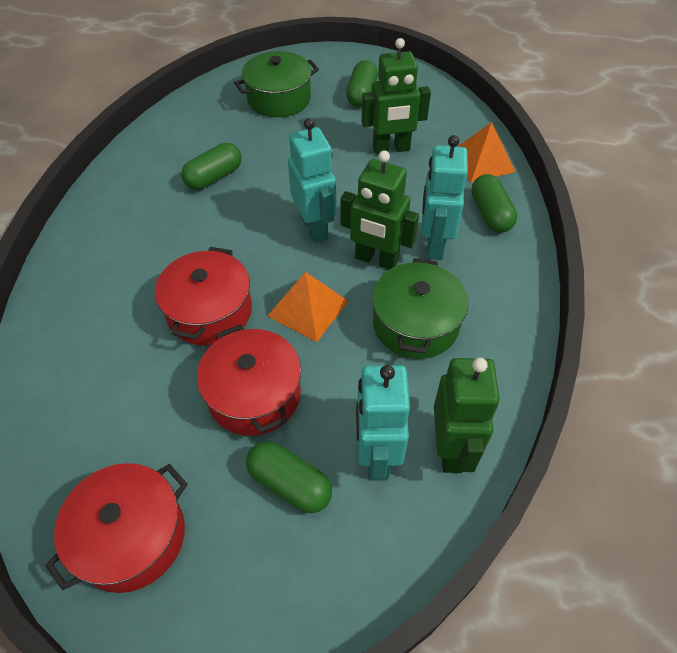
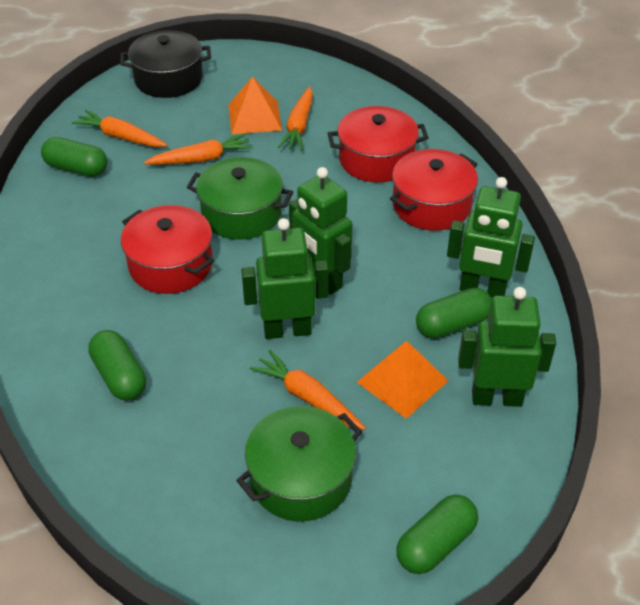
black pot: 0 -> 1
green robot: 3 -> 4
orange carrot: 0 -> 4
turquoise robot: 3 -> 0

